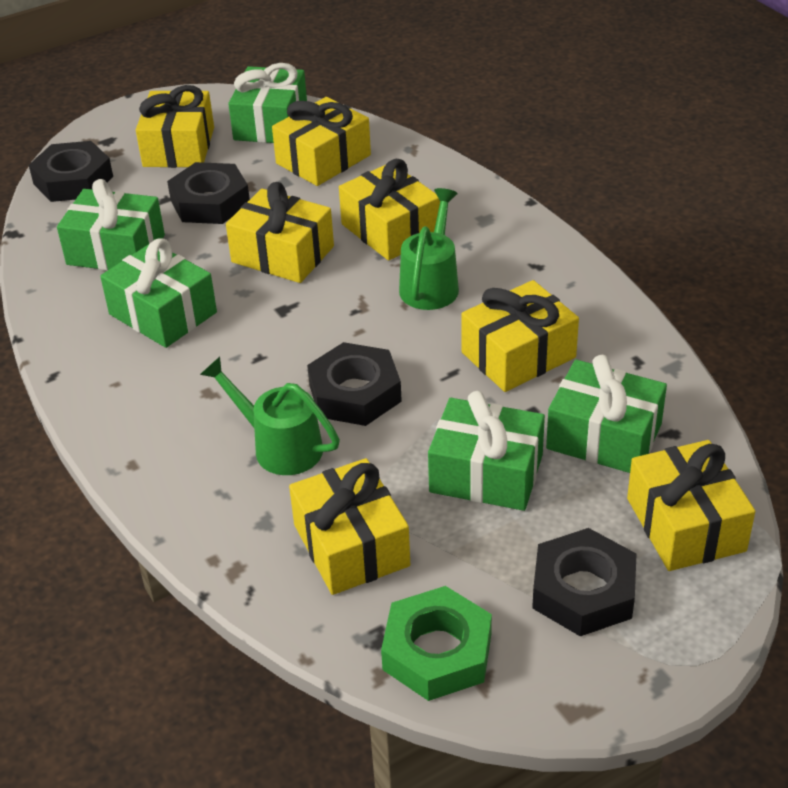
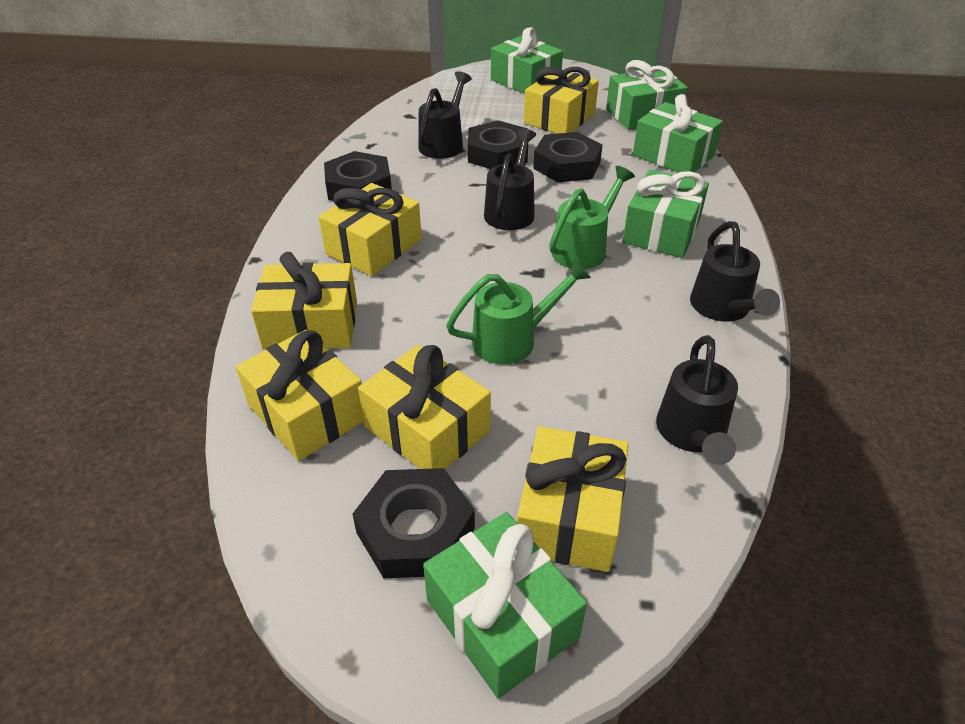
black watering can: 0 -> 4
green nut: 1 -> 0
yellow gift: 7 -> 6

